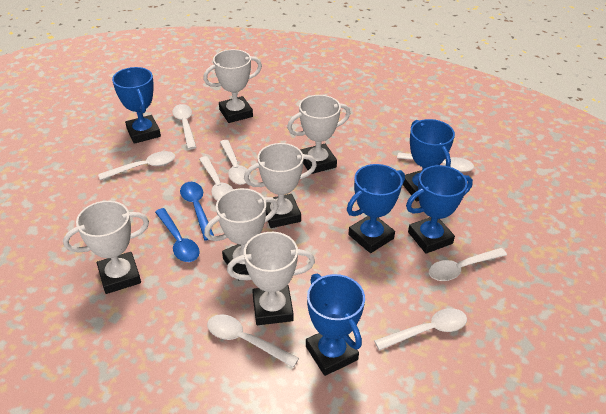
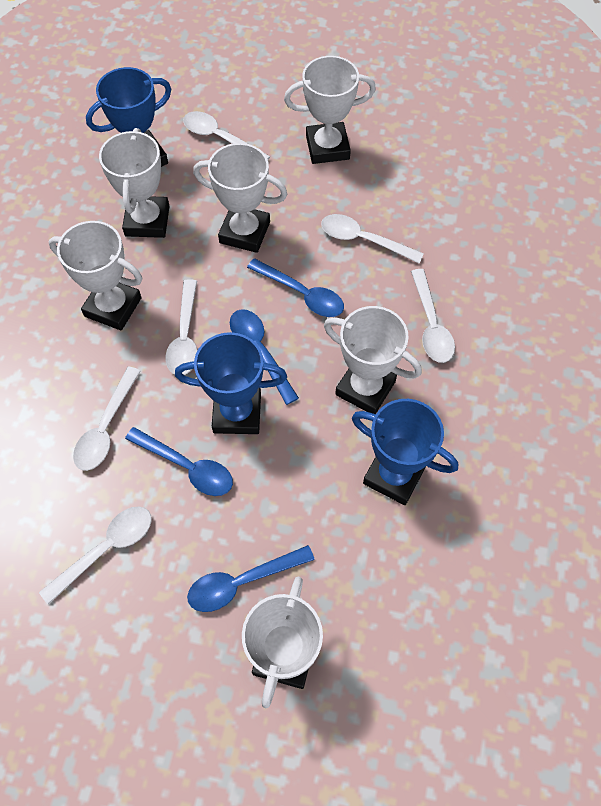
blue spoon: 2 -> 4
blue trophy: 5 -> 3
white spoon: 8 -> 6

